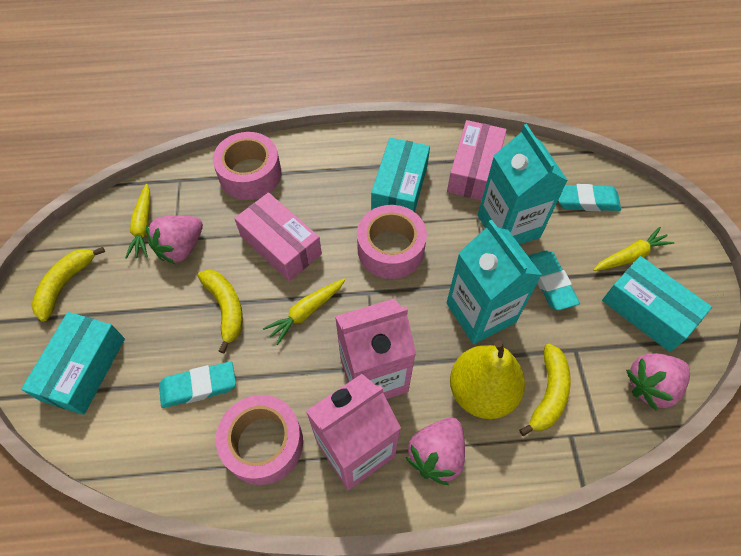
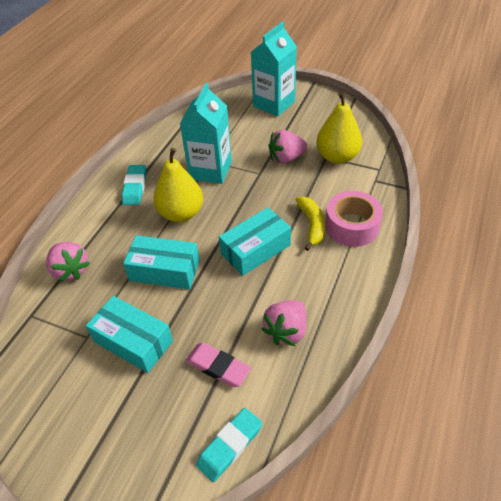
pink box: 2 -> 0
pink carton: 2 -> 0
pink eraser: 0 -> 1
pink tape: 3 -> 1
turquoise eraser: 3 -> 2
yellow banana: 3 -> 1
yellow carrot: 3 -> 0
yellow pear: 1 -> 2

